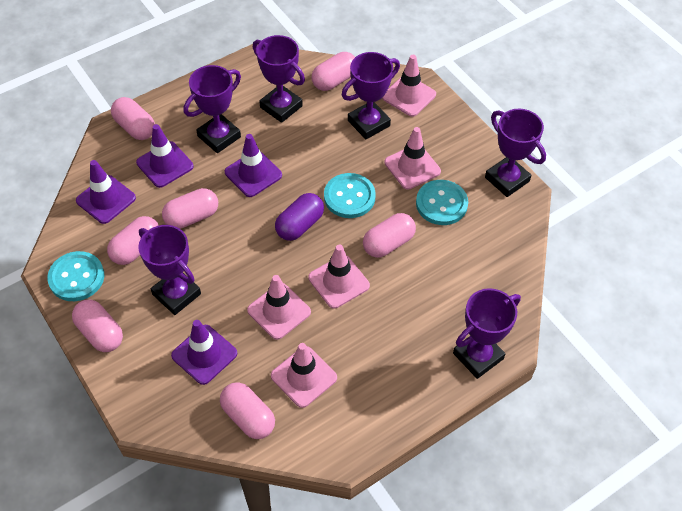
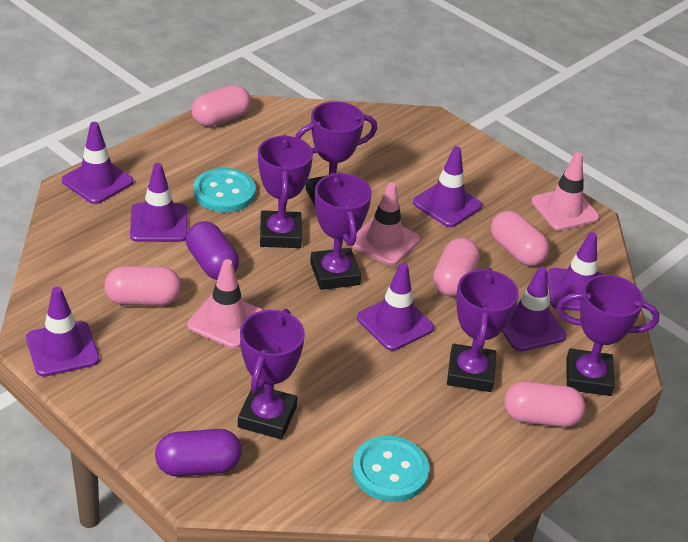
pink capsule: 7 -> 5
pink traffic cone: 5 -> 3
purple capsule: 1 -> 2
purple traffic cone: 4 -> 7
turquoise button: 3 -> 2

